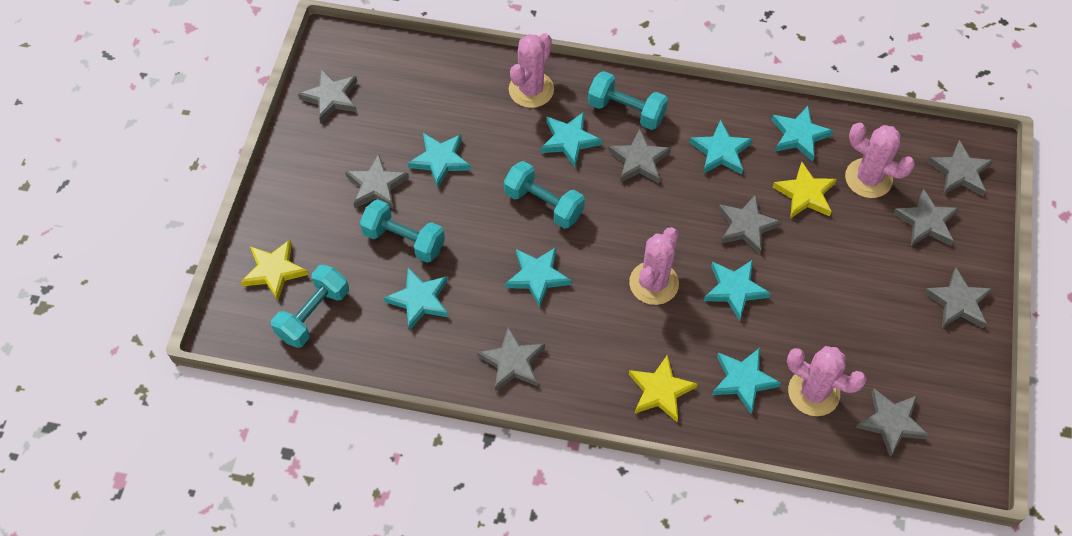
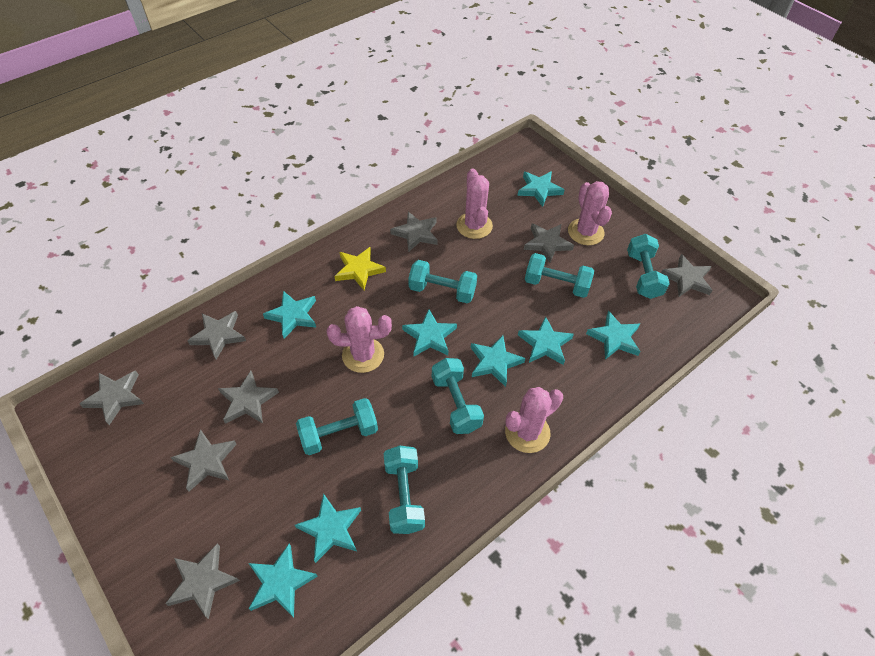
grey star: 9 -> 8
turquoise dumbbell: 4 -> 6
yellow star: 3 -> 1

